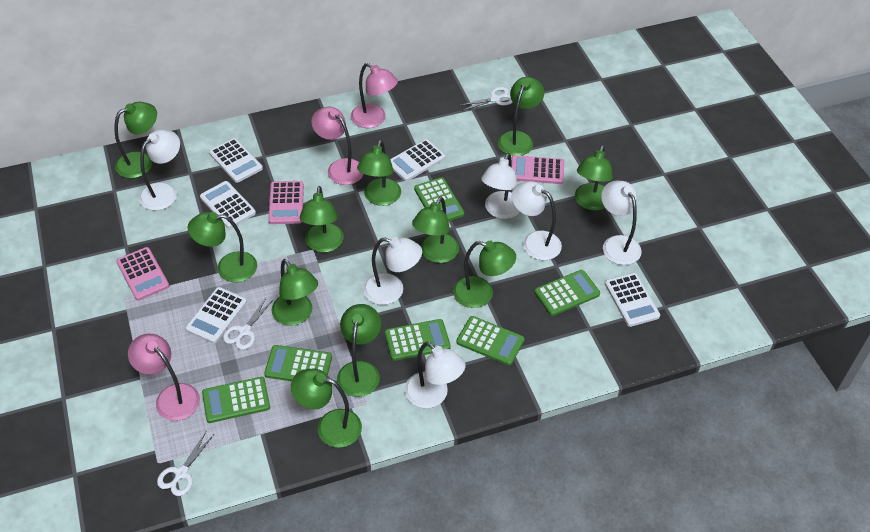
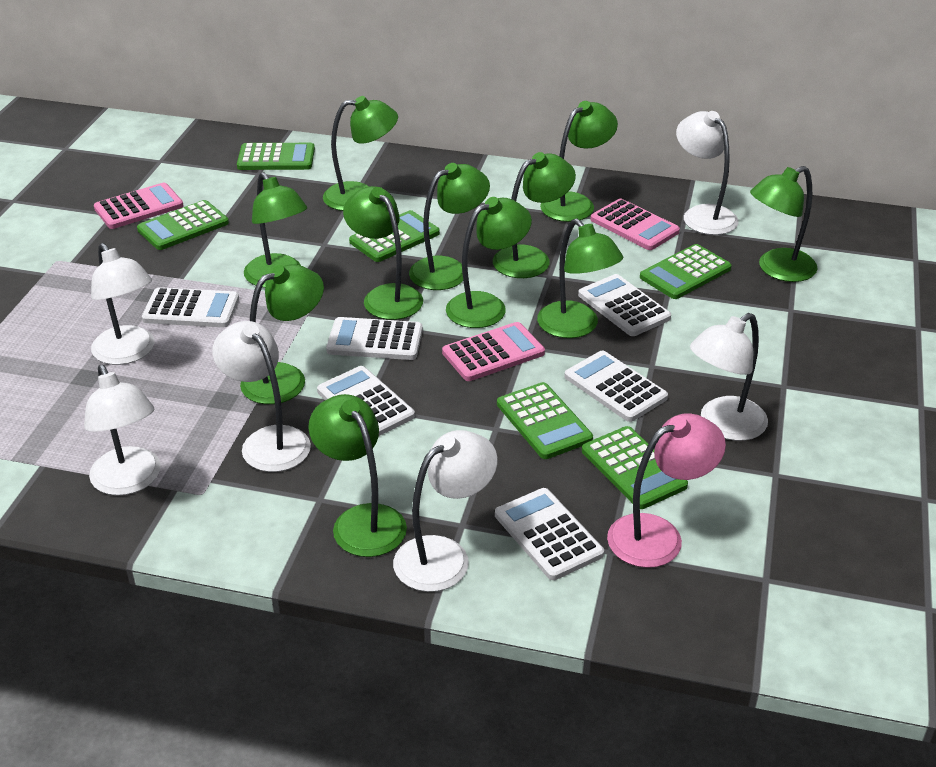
pink lamp: 3 -> 1
white calculator: 5 -> 6
white scissors: 3 -> 0

